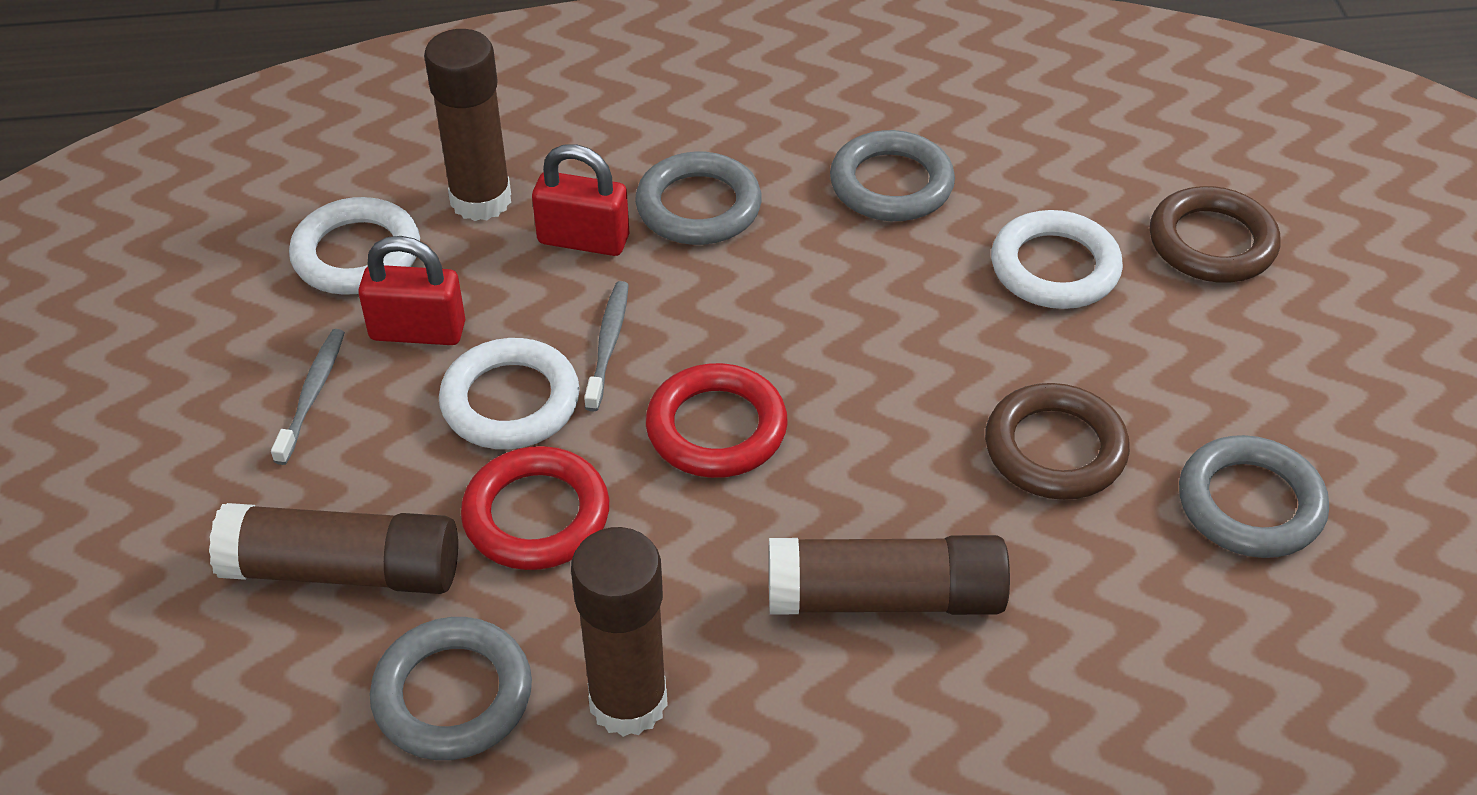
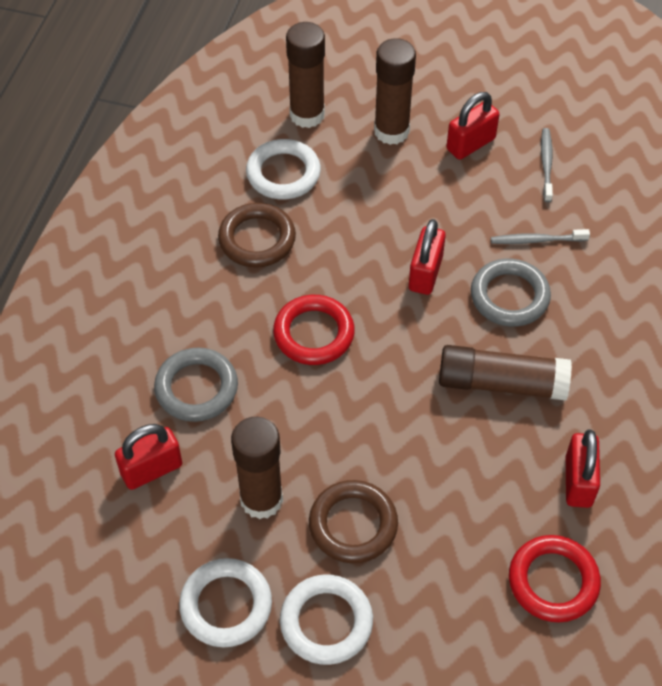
grey ring: 4 -> 2
red padlock: 2 -> 4

